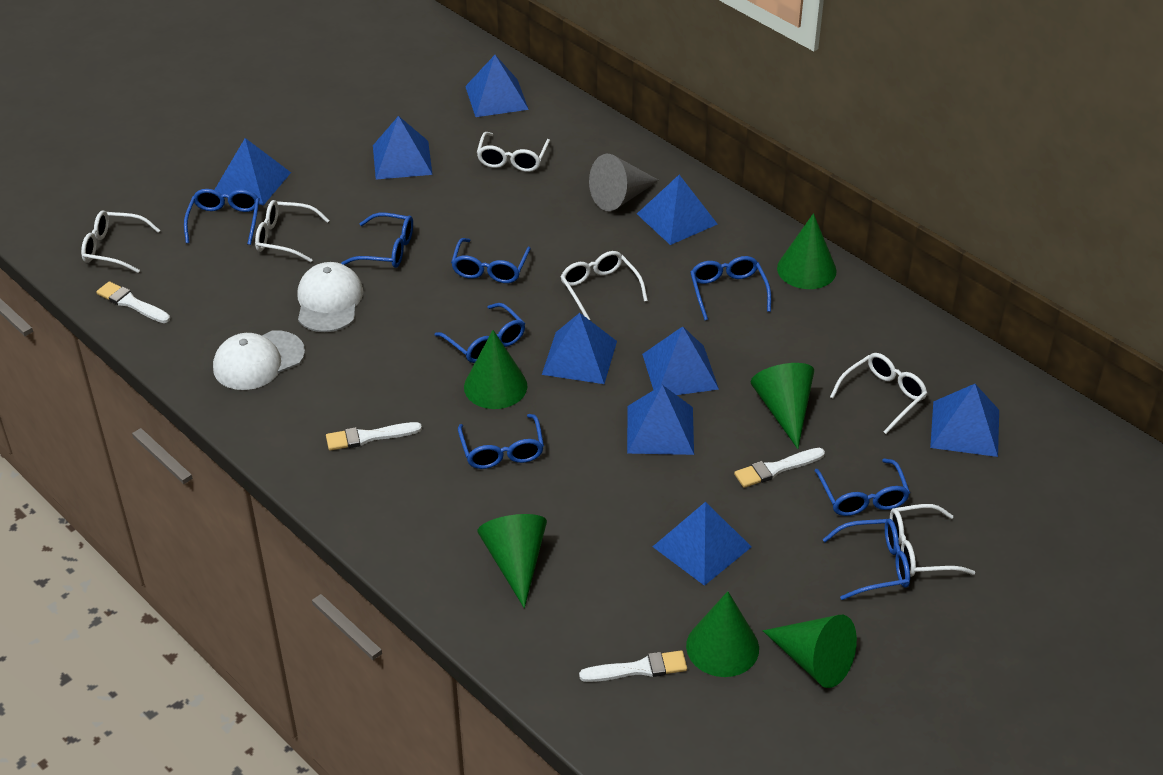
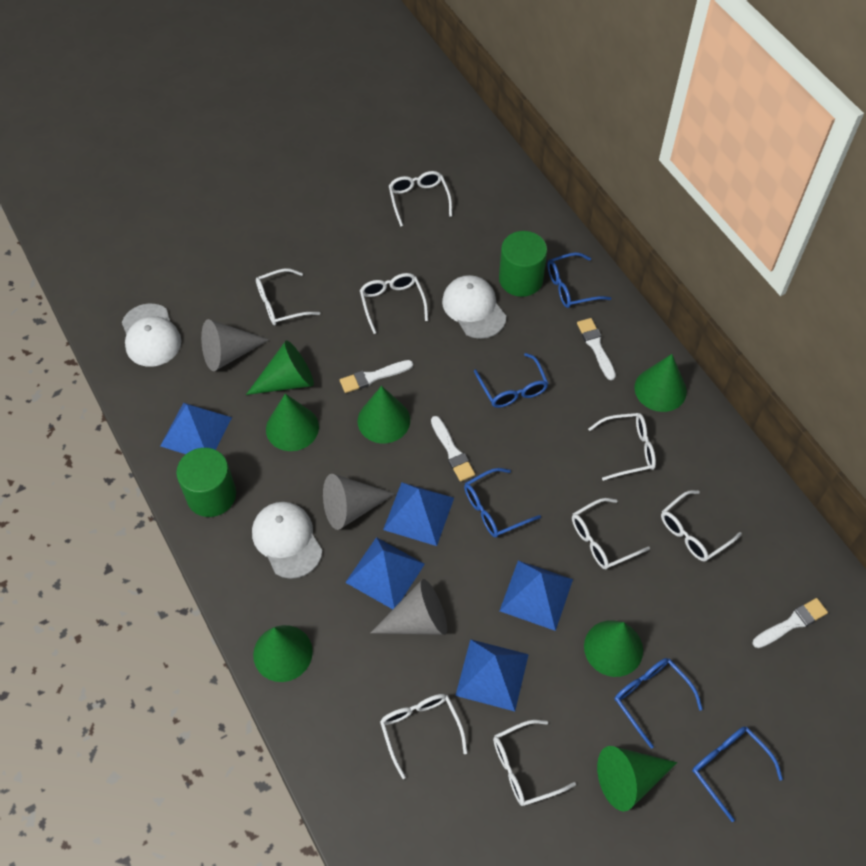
blue glasses: 8 -> 5
blue pyramid: 9 -> 5
green cone: 6 -> 7
green cylinder: 0 -> 2
grey cone: 1 -> 3
white cap: 2 -> 3
white glasses: 6 -> 8

